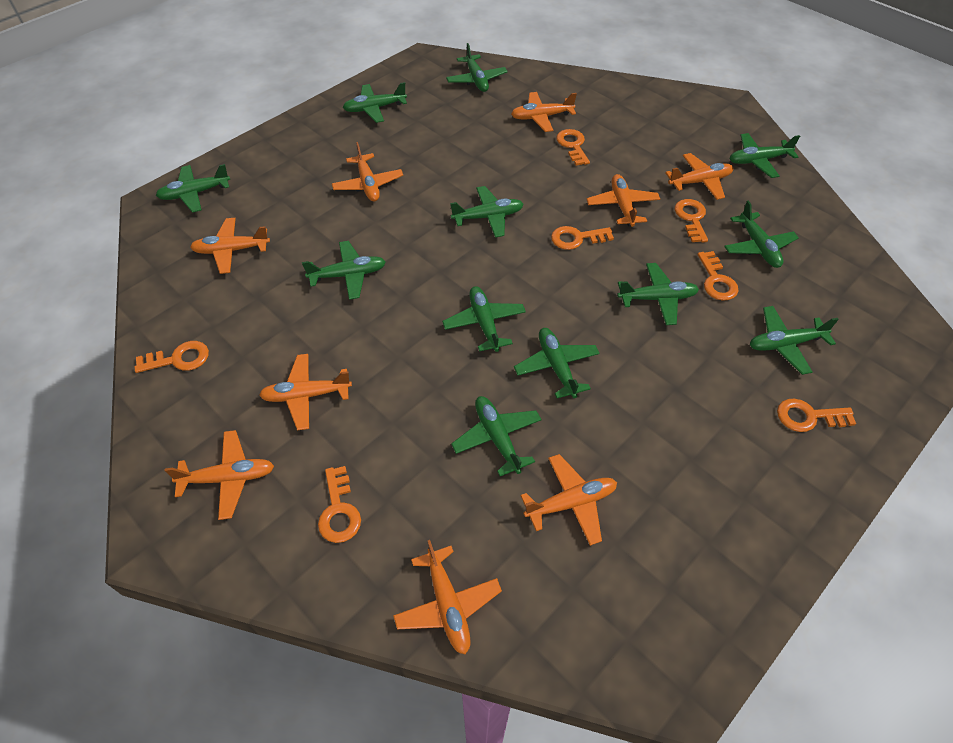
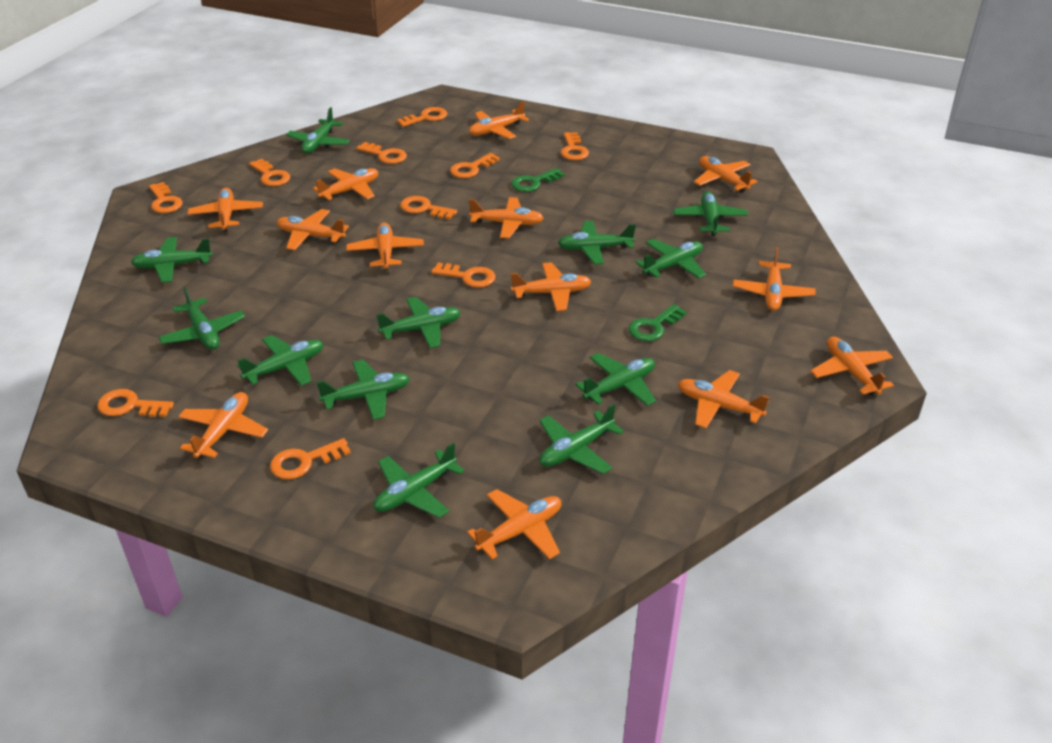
green key: 0 -> 2
orange key: 7 -> 10
orange plane: 9 -> 13

